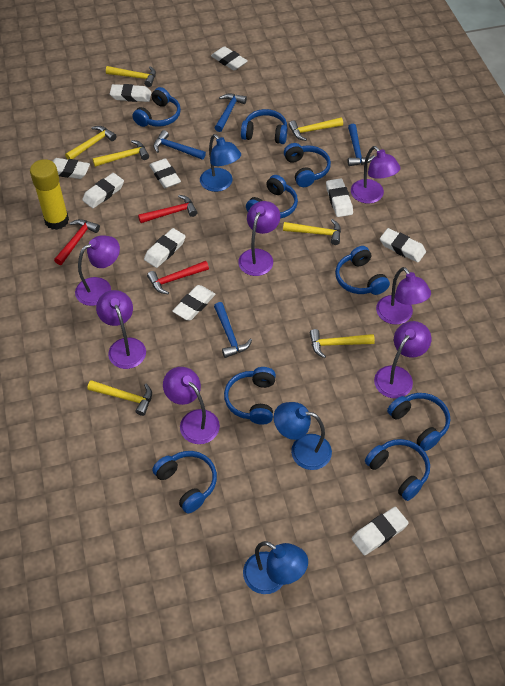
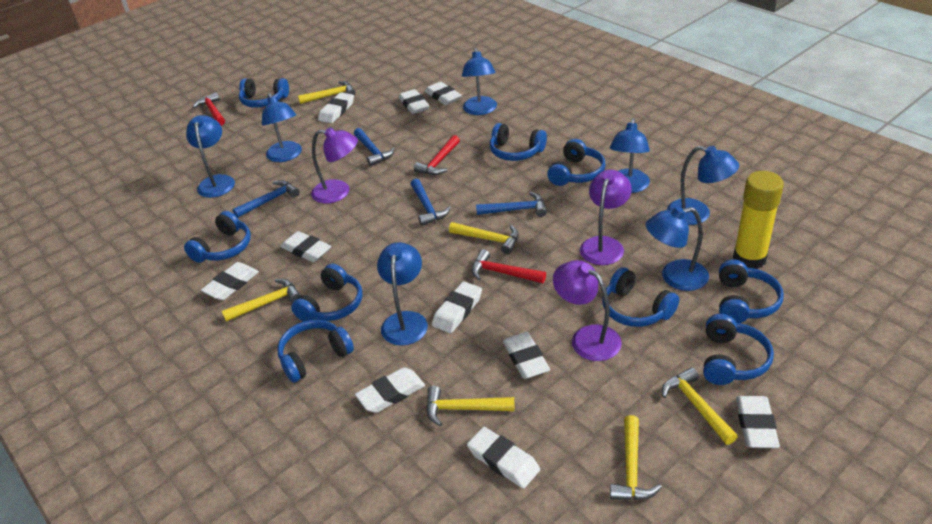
blue lamp: 3 -> 7
purple lamp: 7 -> 3
yellow hammer: 7 -> 6

